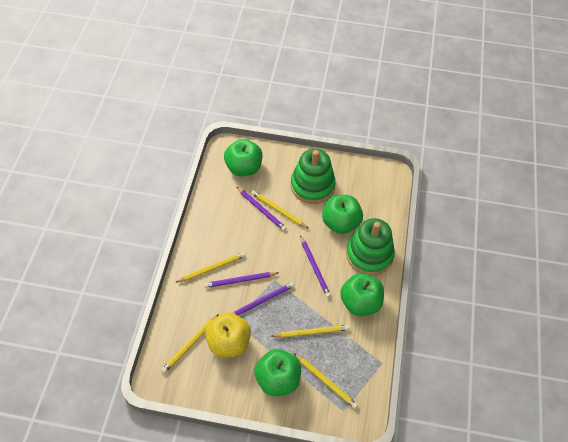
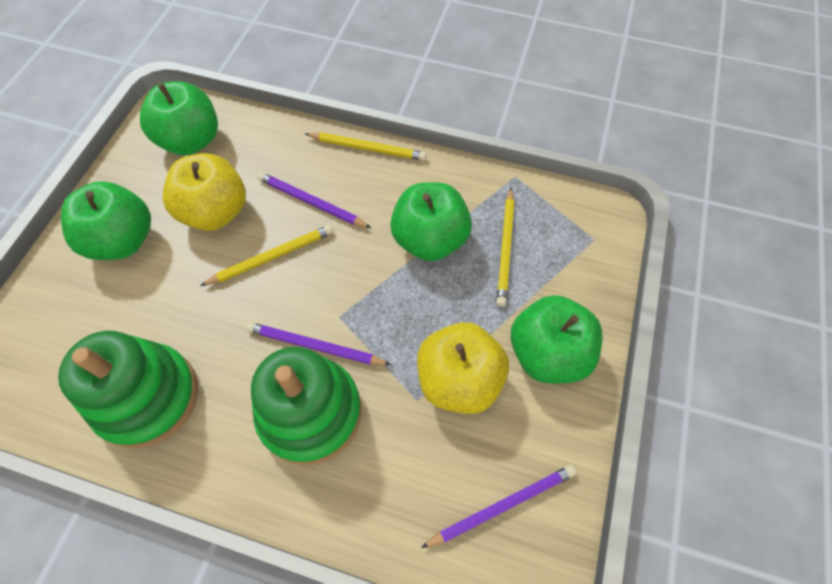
purple pencil: 4 -> 3
yellow apple: 1 -> 2
yellow pencil: 5 -> 3

